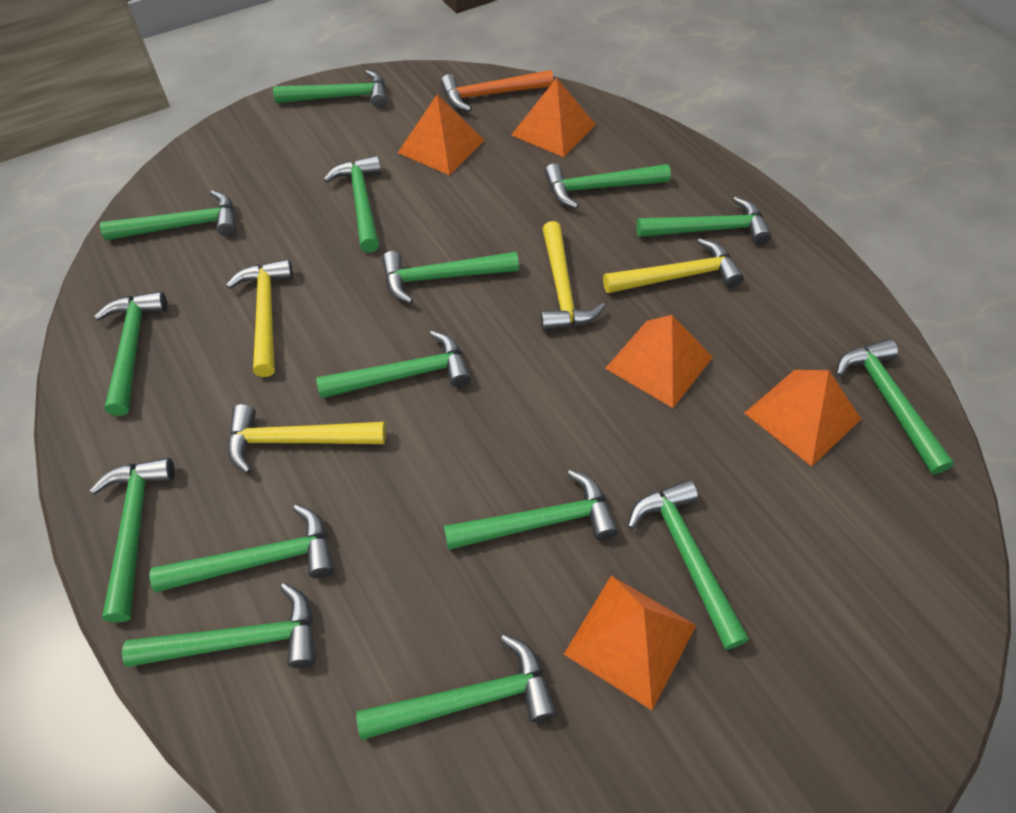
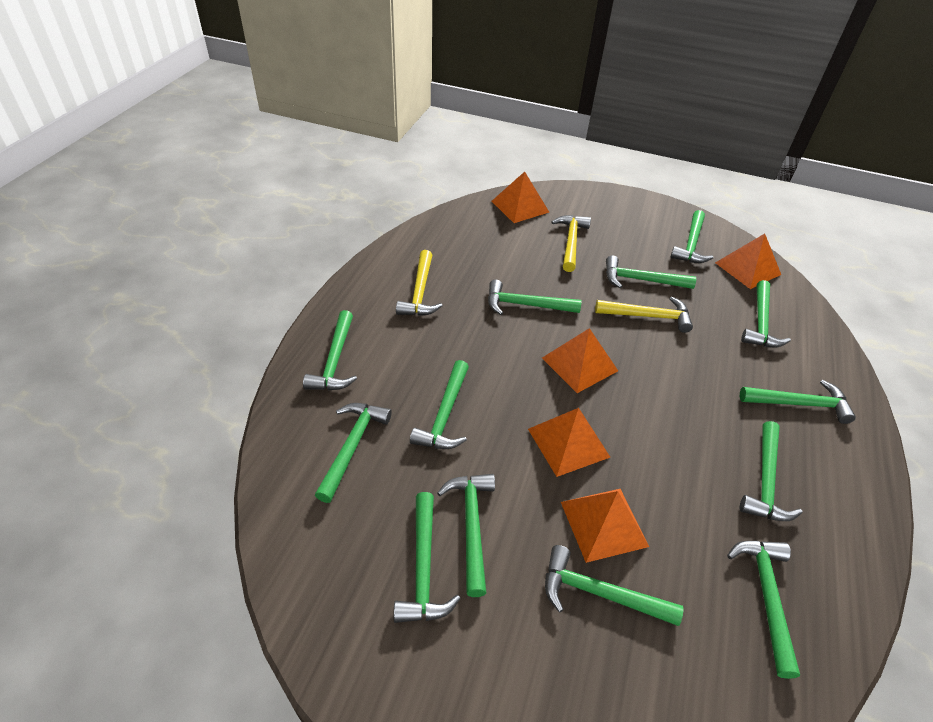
green hammer: 15 -> 13
orange hammer: 1 -> 0
yellow hammer: 4 -> 3

